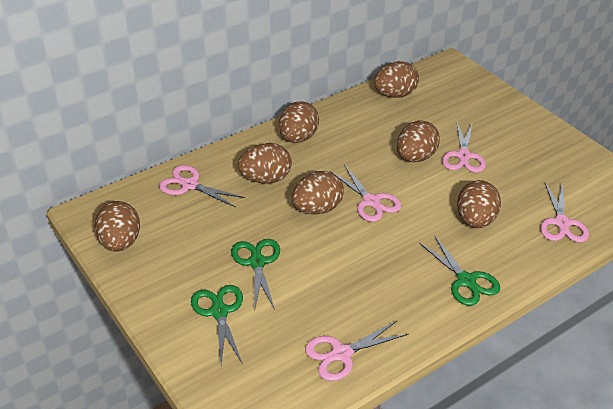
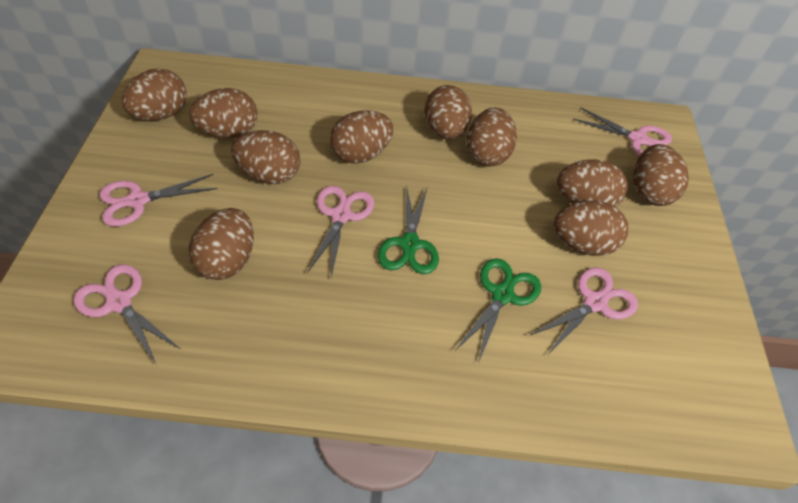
brown egg: 7 -> 10
green scissors: 3 -> 2

